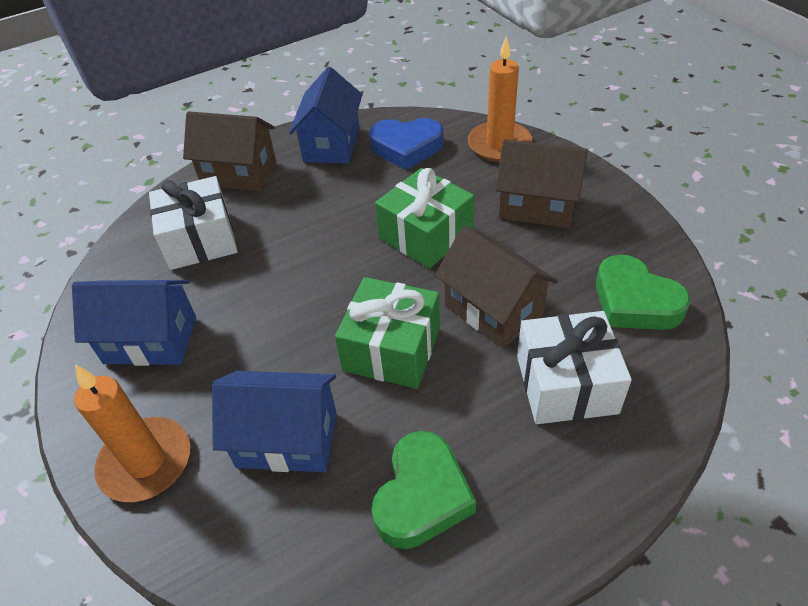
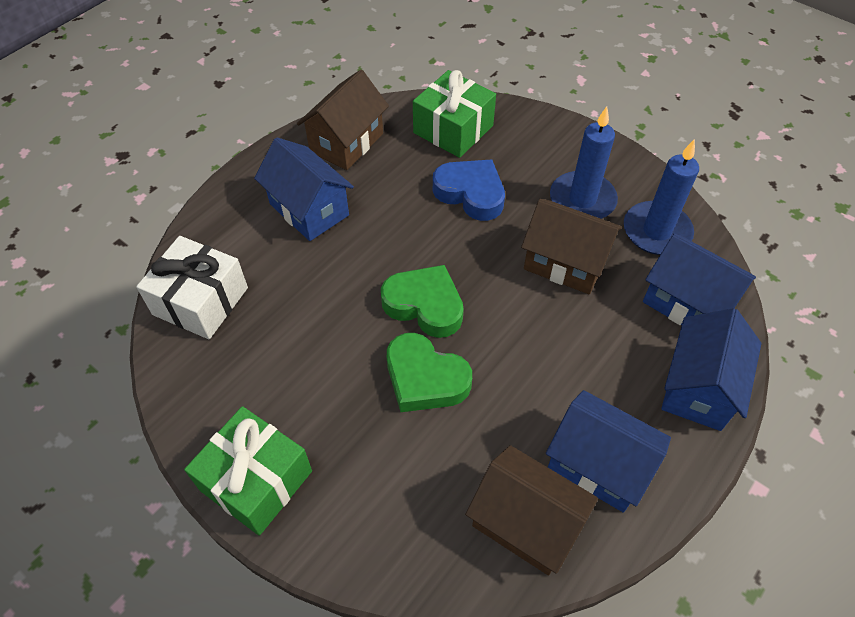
blue candle: 0 -> 2
blue house: 3 -> 4
orange candle: 2 -> 0
white gift: 2 -> 1

